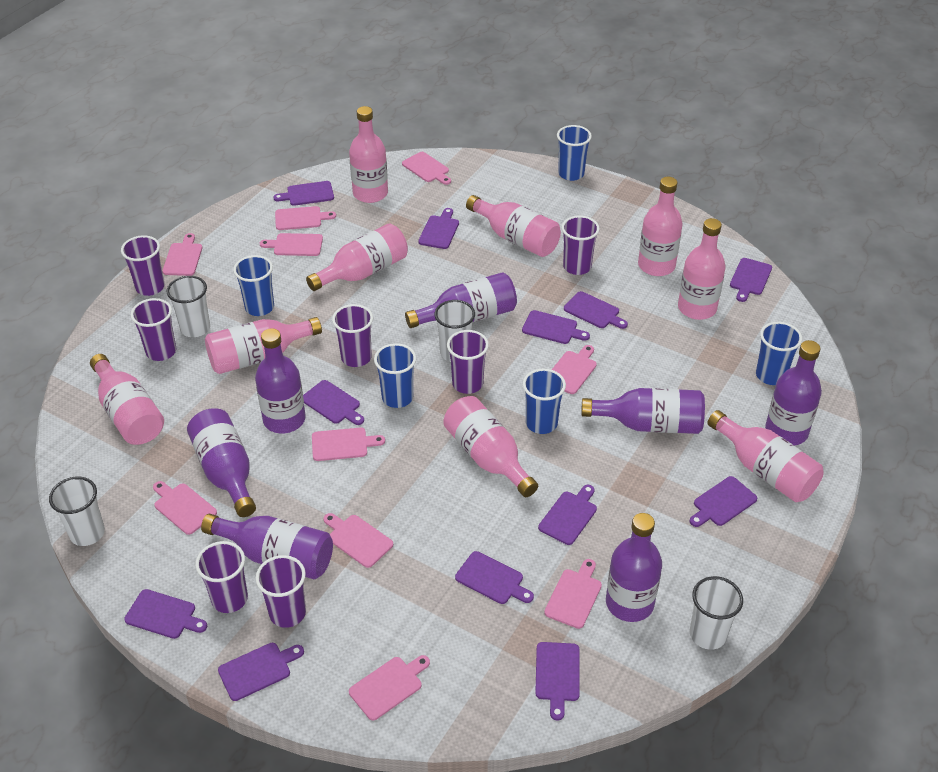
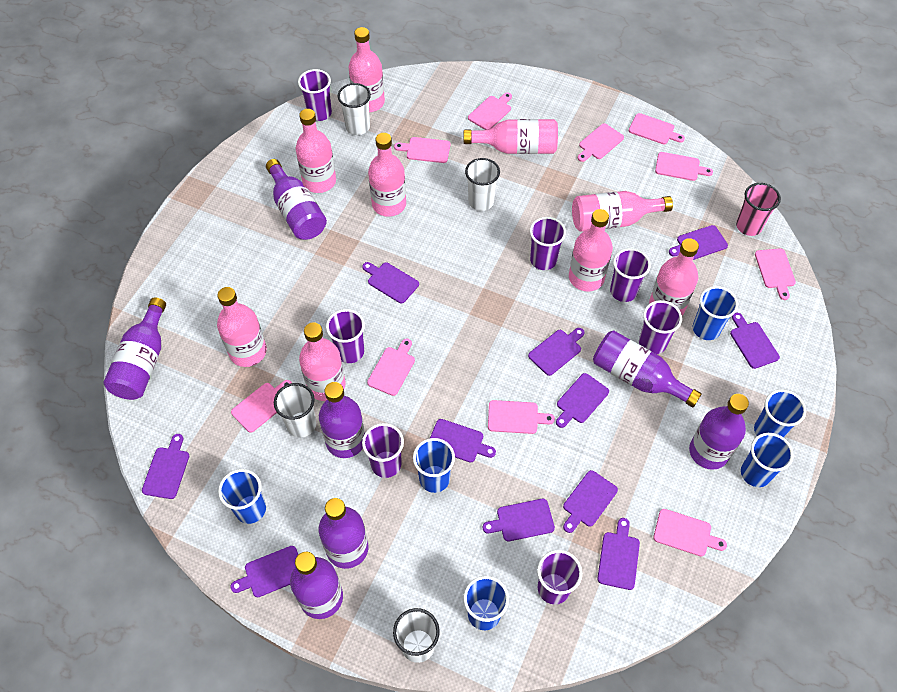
blue cup: 5 -> 6
pink cup: 0 -> 1
purple cutting board: 12 -> 11

